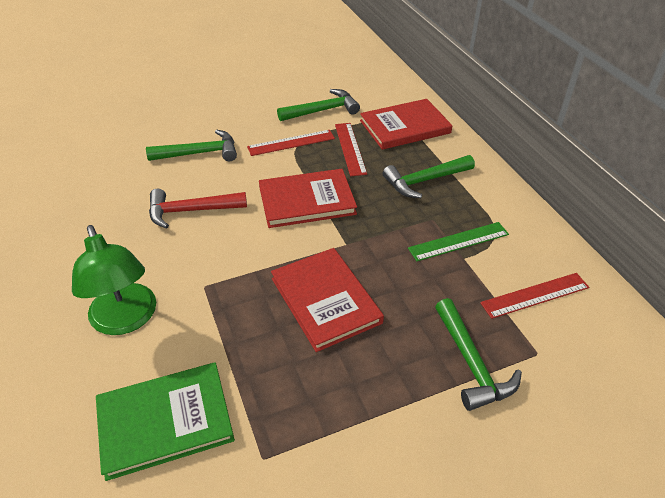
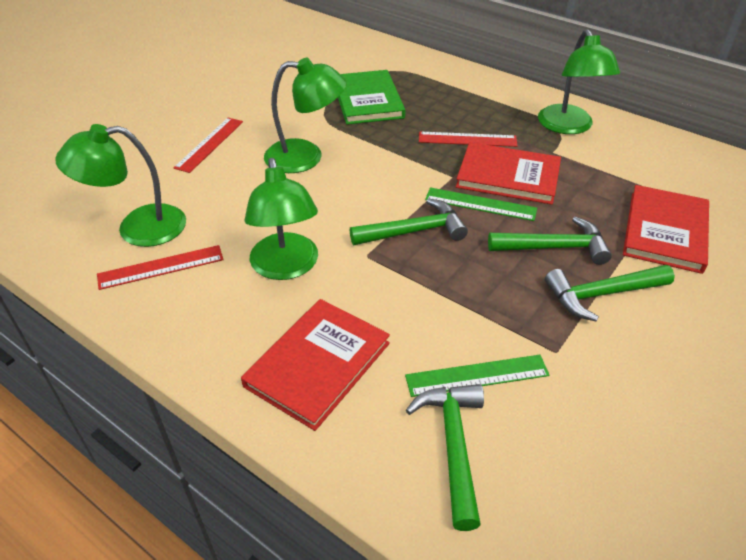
green lamp: 1 -> 4
green ruler: 1 -> 2
red hammer: 1 -> 0

